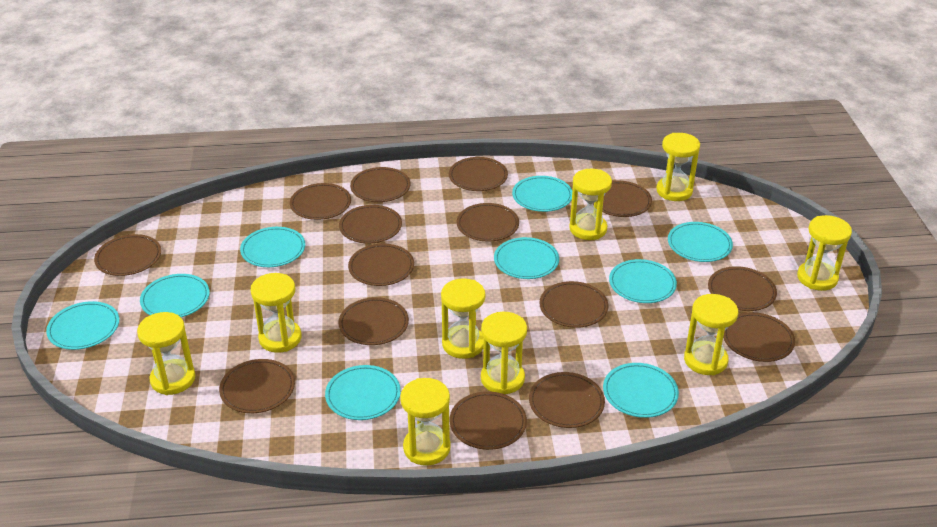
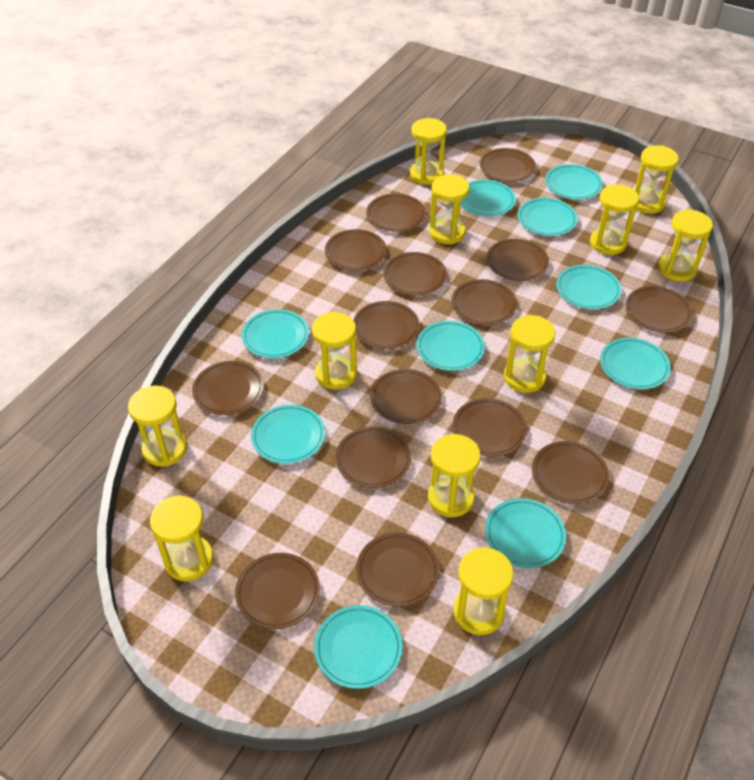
turquoise plate: 9 -> 10
yellow hourglass: 9 -> 11

